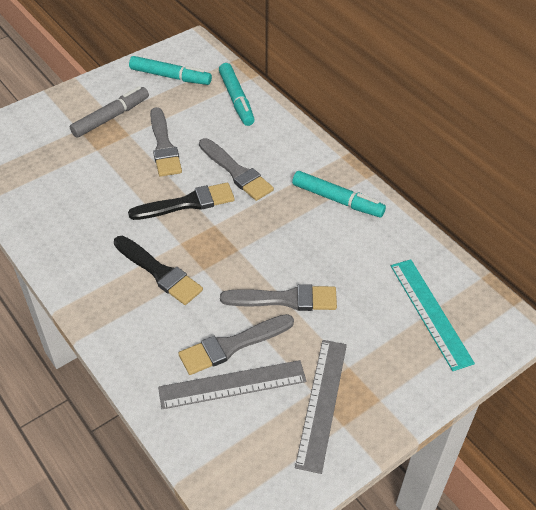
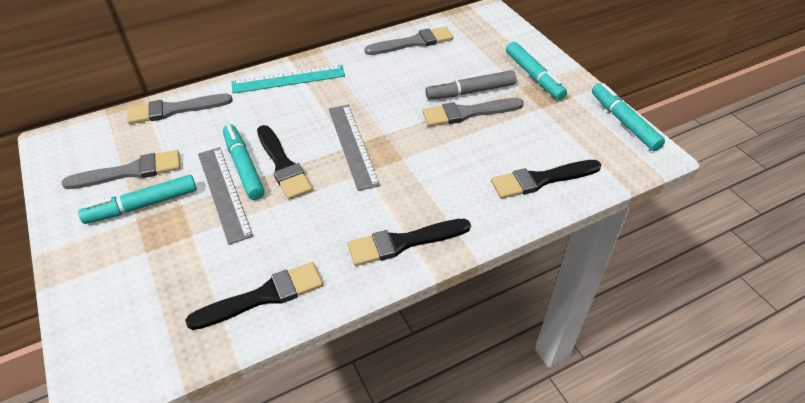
black brush: 2 -> 4
turquoise marker: 3 -> 4

